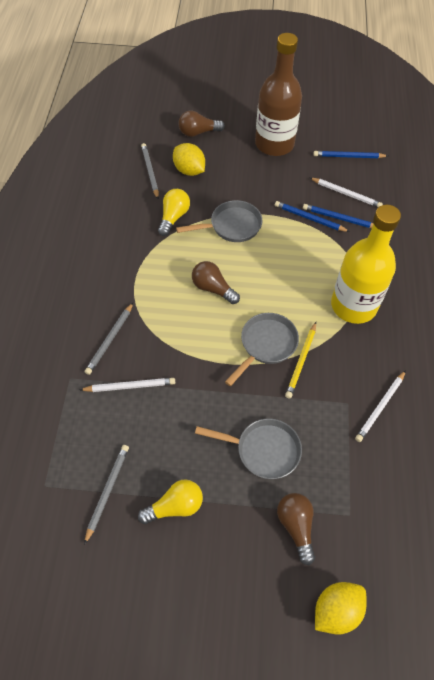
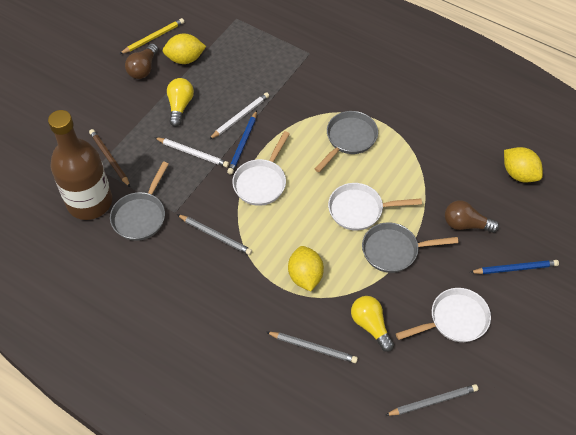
blue pencil: 3 -> 2
brown light bulb: 3 -> 2
brown pencil: 0 -> 1
white pan: 0 -> 3
white pencil: 3 -> 2
yellow bottle: 1 -> 0
yellow lemon: 2 -> 3

